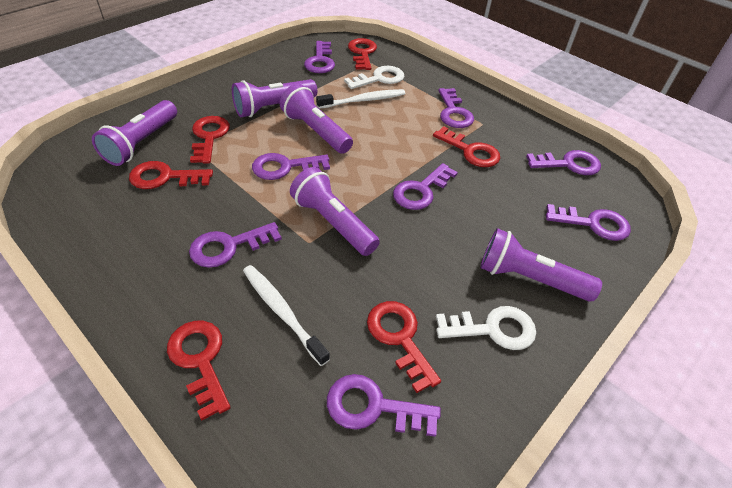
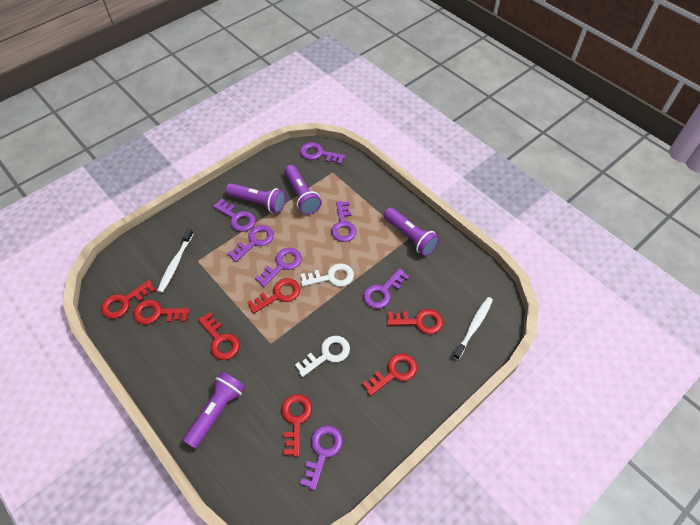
purple flashlight: 5 -> 4
purple key: 8 -> 7
red key: 6 -> 7

